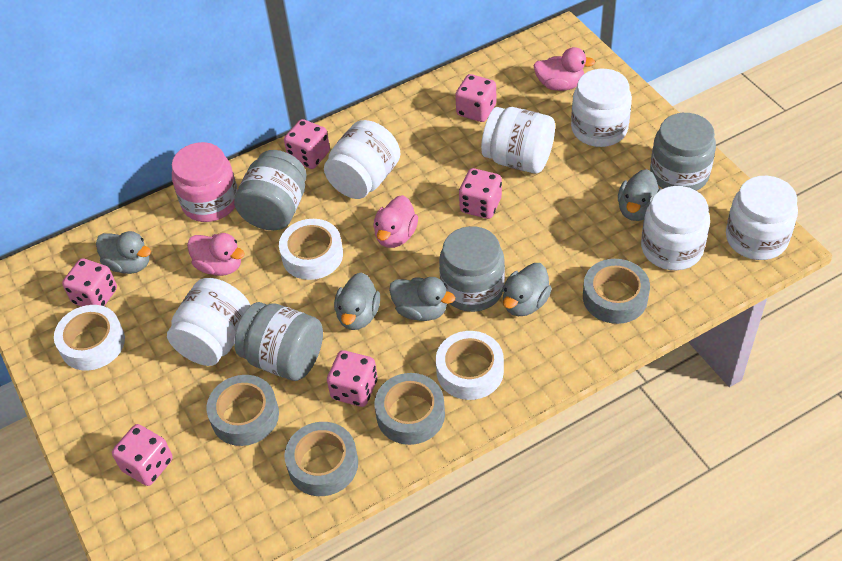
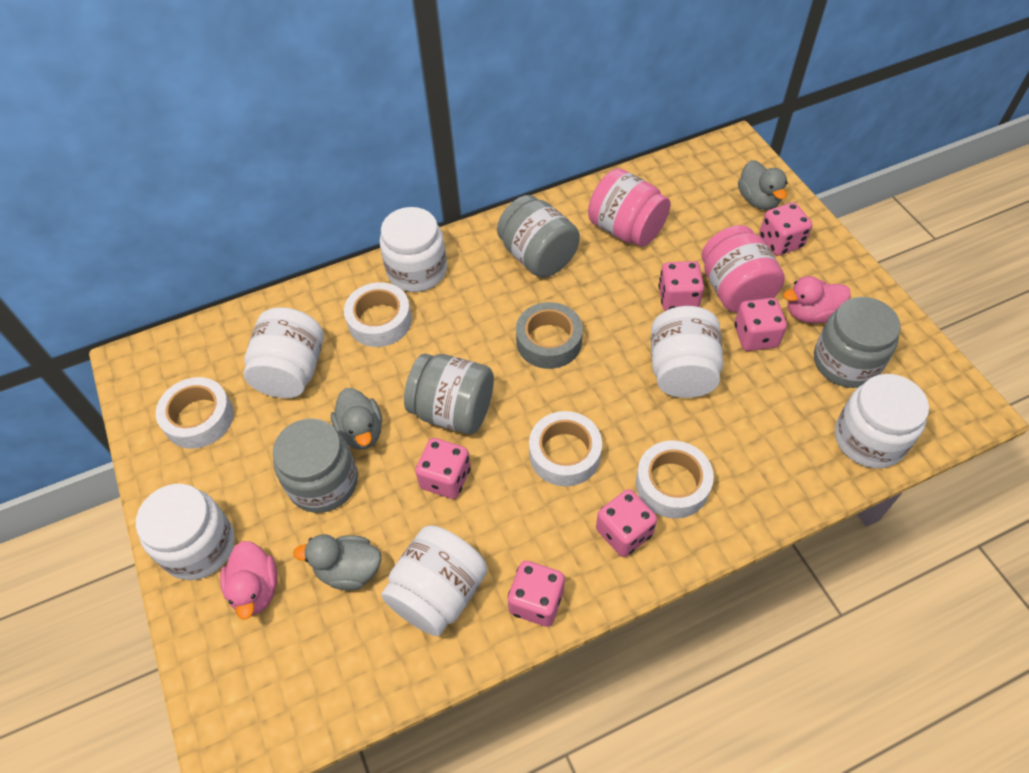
grey duck: 5 -> 3
grey tape: 4 -> 1
pink duck: 3 -> 2
pink jar: 1 -> 2
white tape: 3 -> 4

